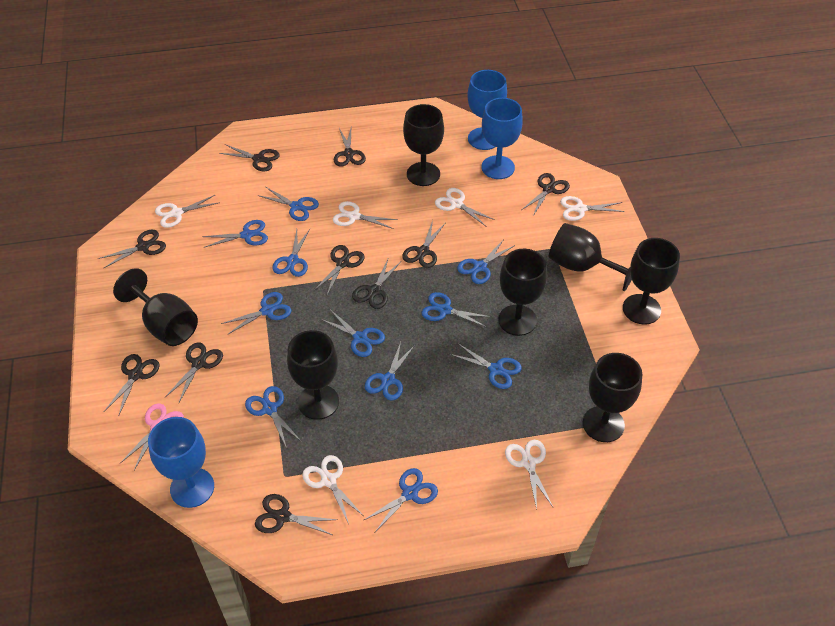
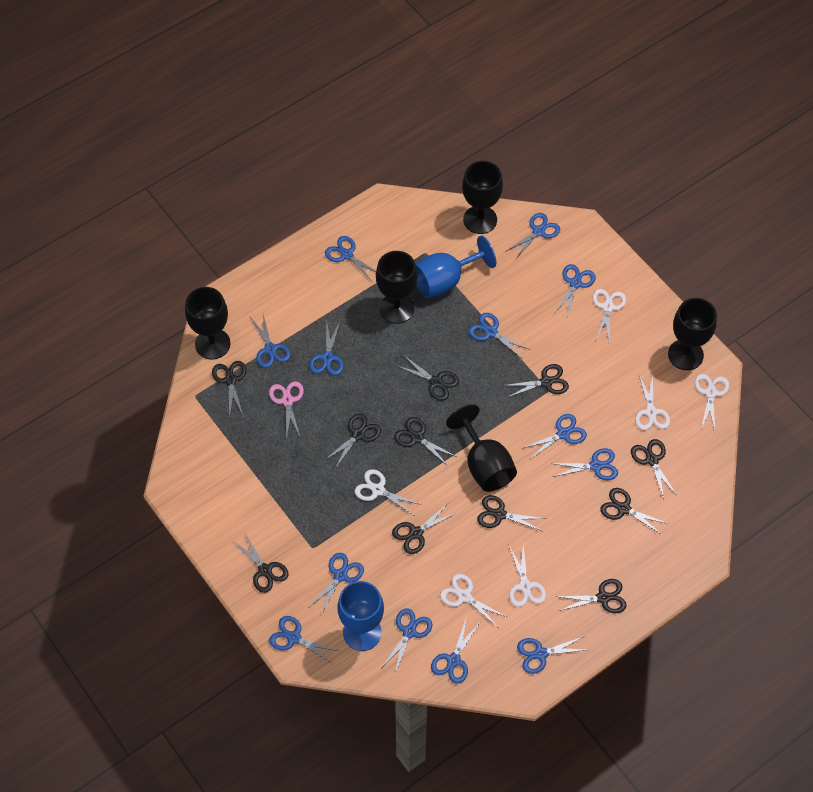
black goblet: 7 -> 5
black scissors: 10 -> 11
blue goblet: 3 -> 2
blue scissors: 11 -> 13

